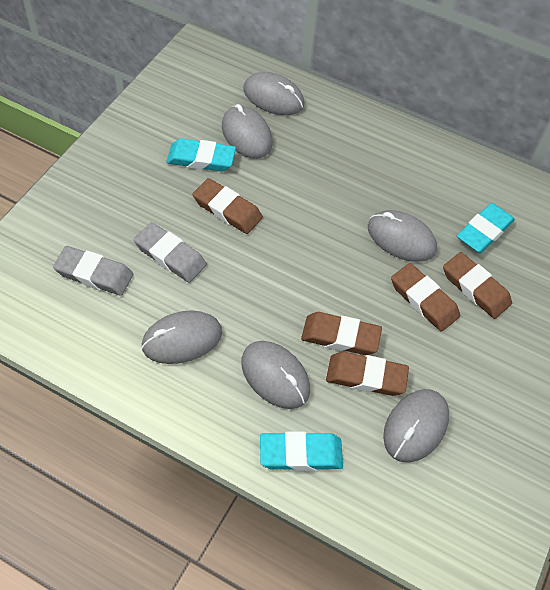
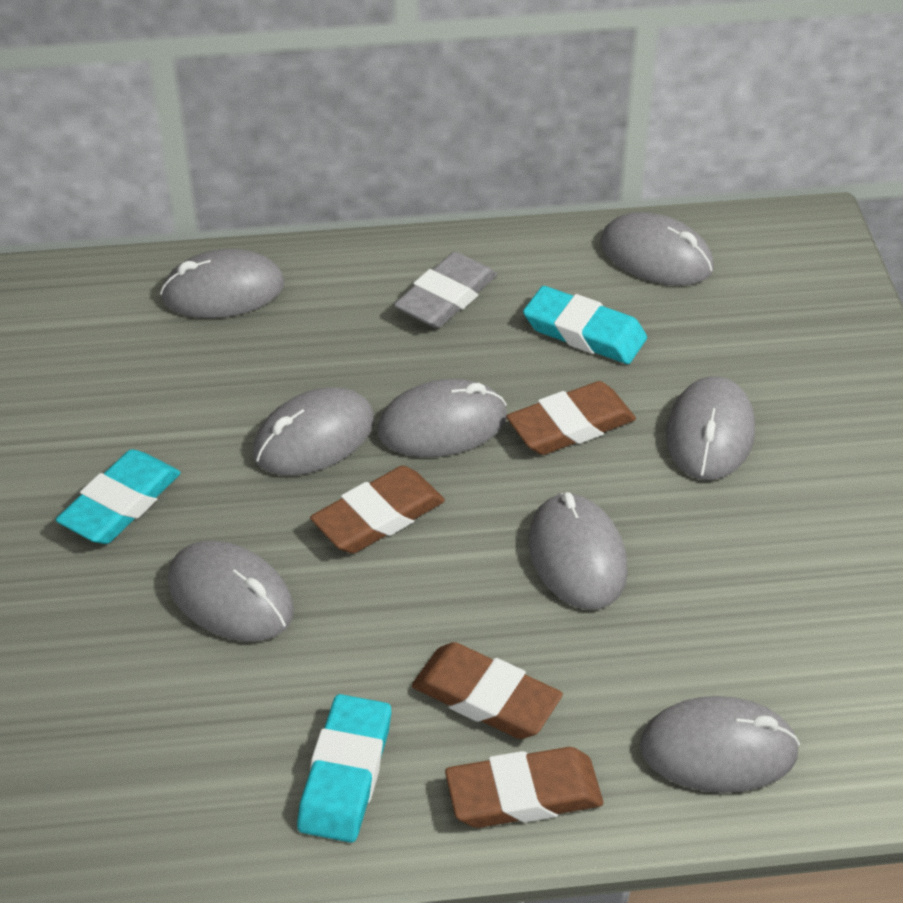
brown eraser: 5 -> 4
grey eraser: 2 -> 1
grey mouse: 6 -> 8

